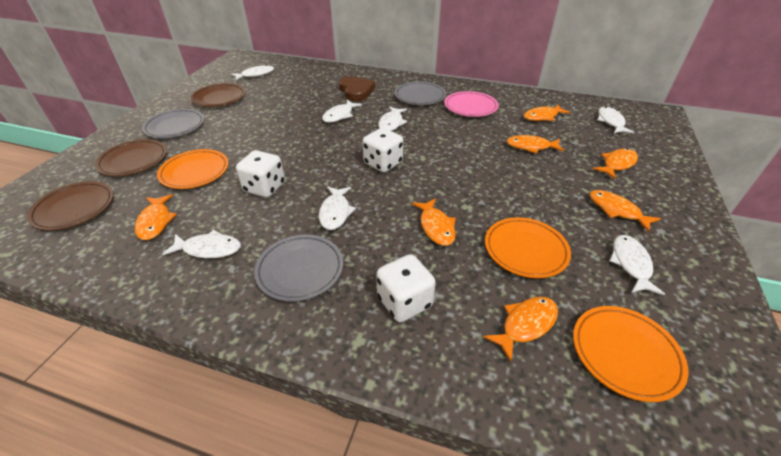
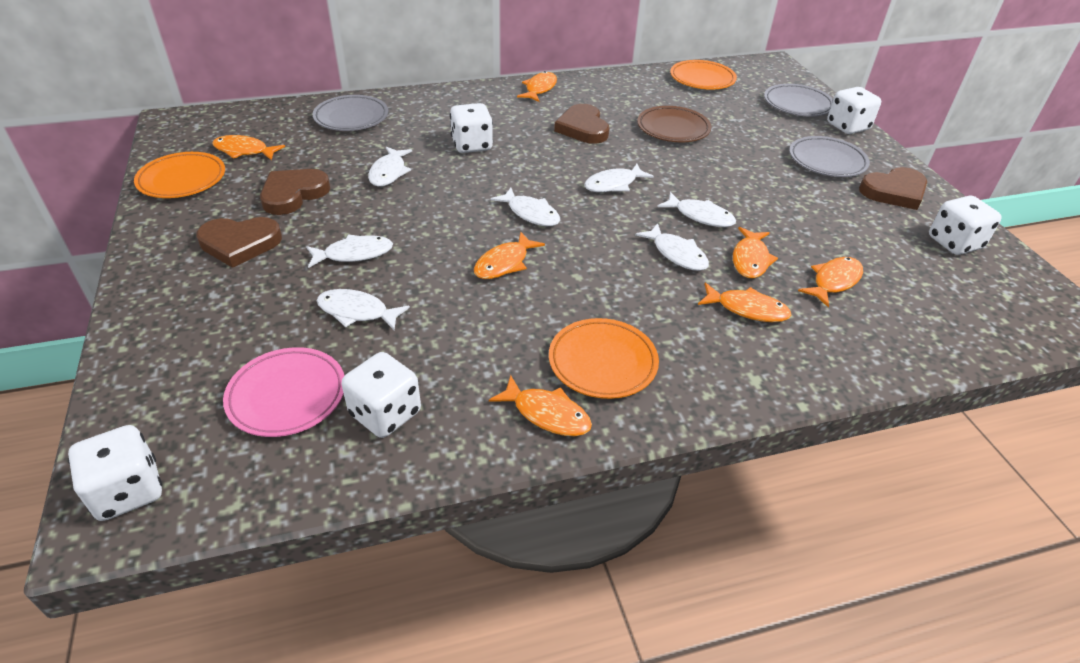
brown heart: 1 -> 4
brown plate: 3 -> 1
white dice: 3 -> 5

